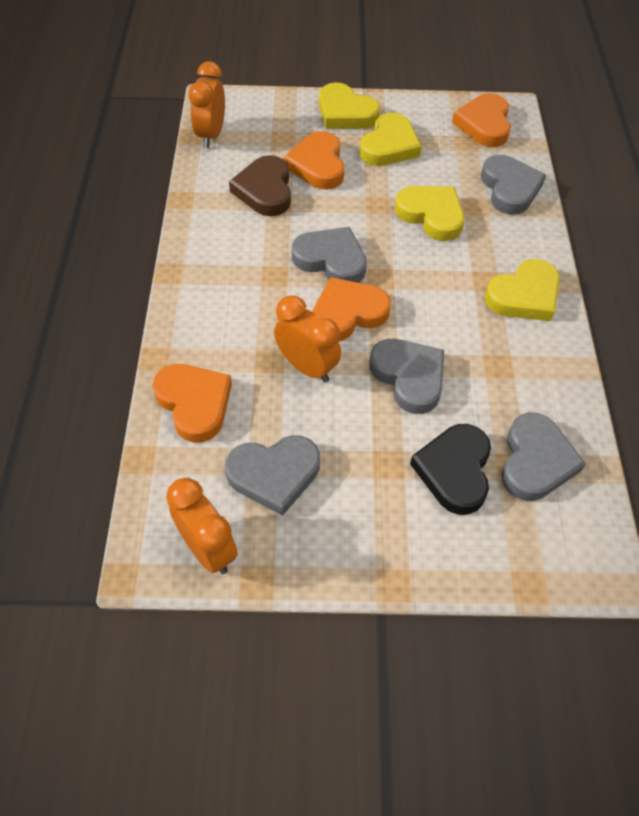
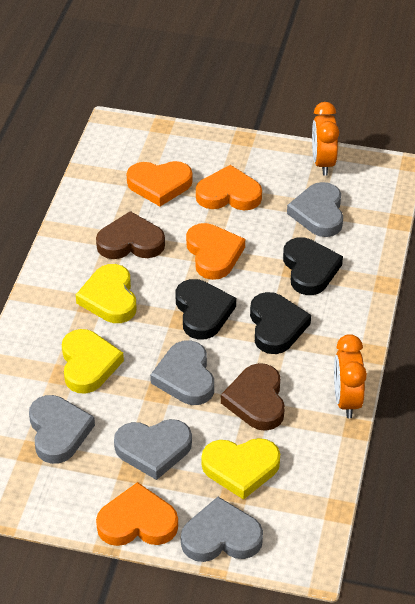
black heart: 1 -> 3
brown heart: 1 -> 2
orange clock: 3 -> 2
yellow heart: 4 -> 3

